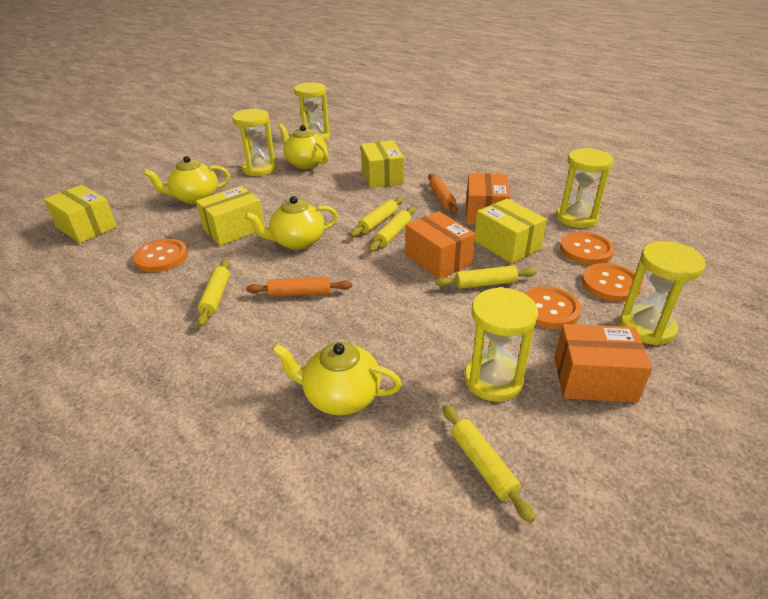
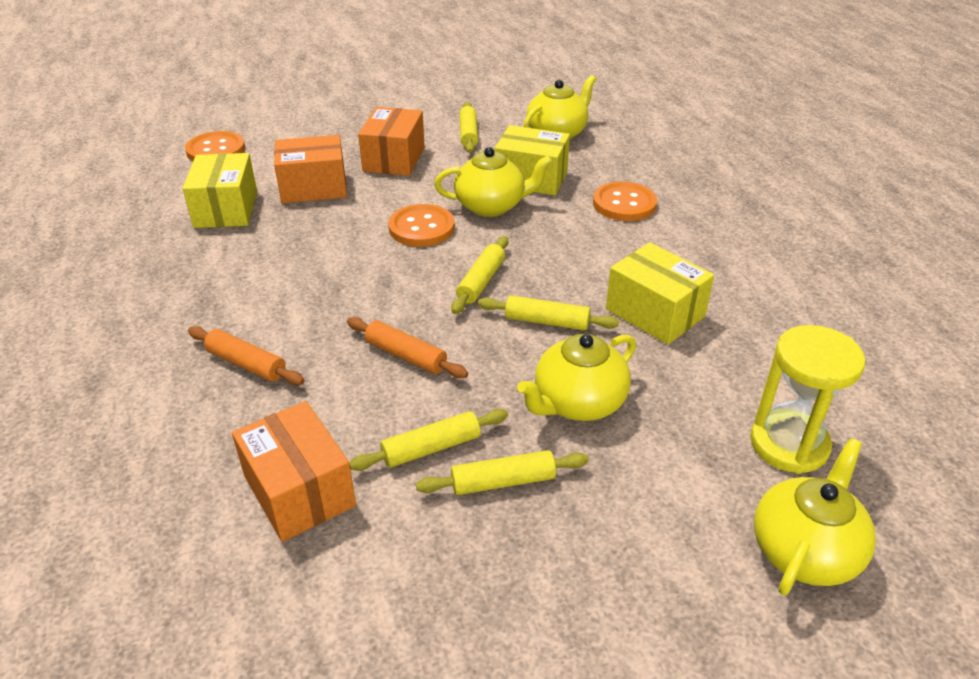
orange button: 4 -> 3
yellow box: 4 -> 3
yellow hourglass: 5 -> 1

